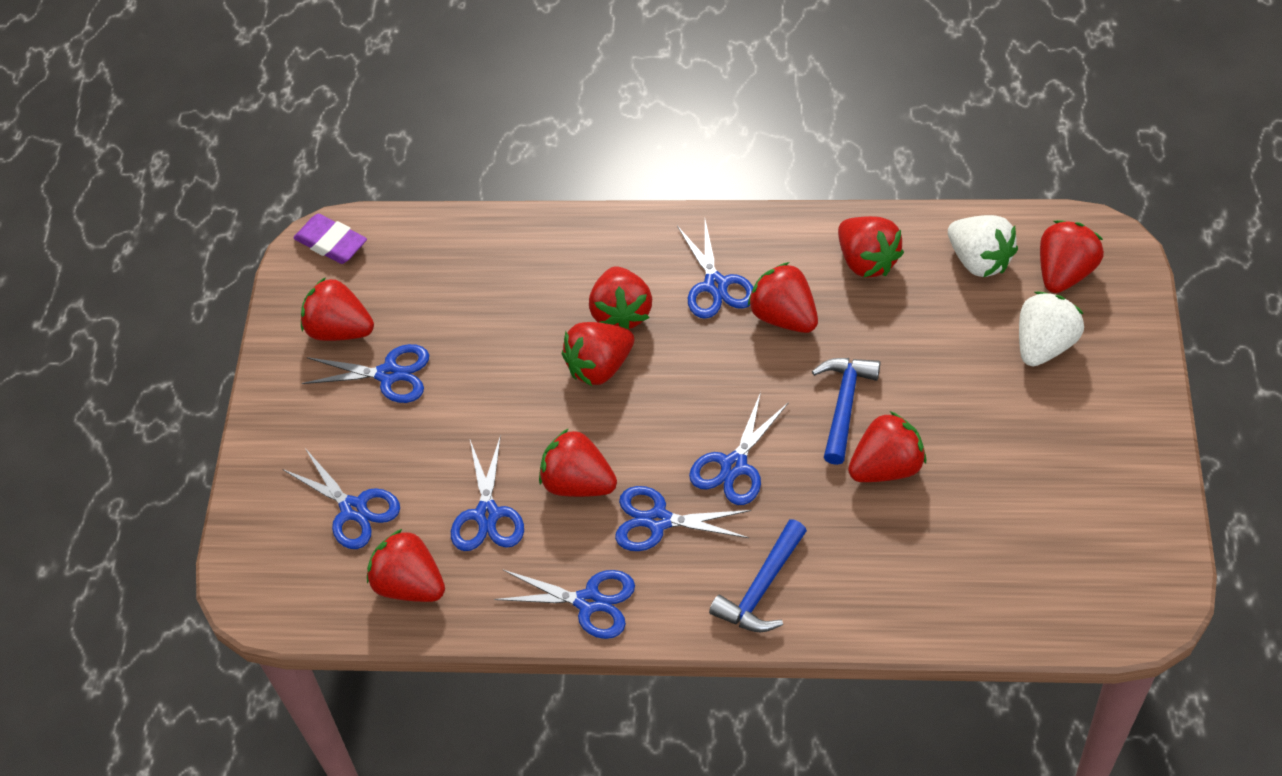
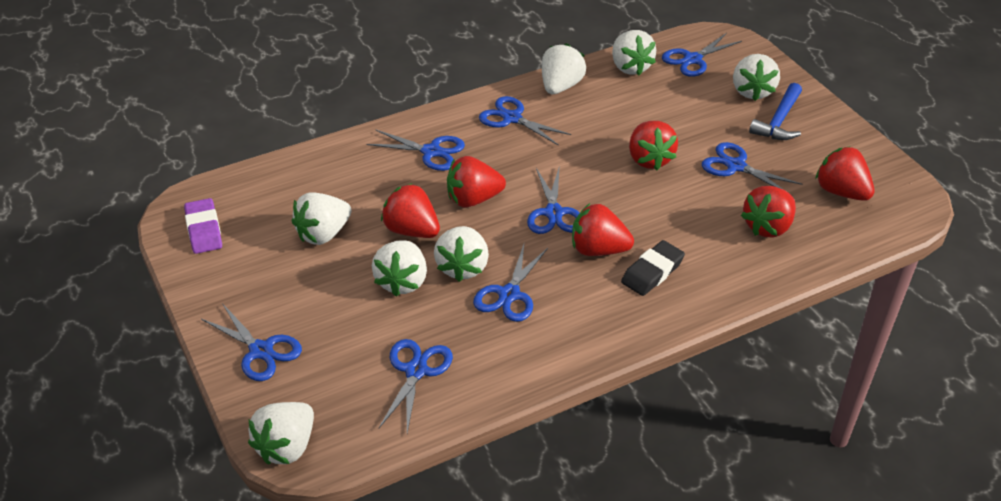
black eraser: 0 -> 1
blue hammer: 2 -> 1
blue scissors: 7 -> 8
red strawberry: 9 -> 6
white strawberry: 2 -> 7

